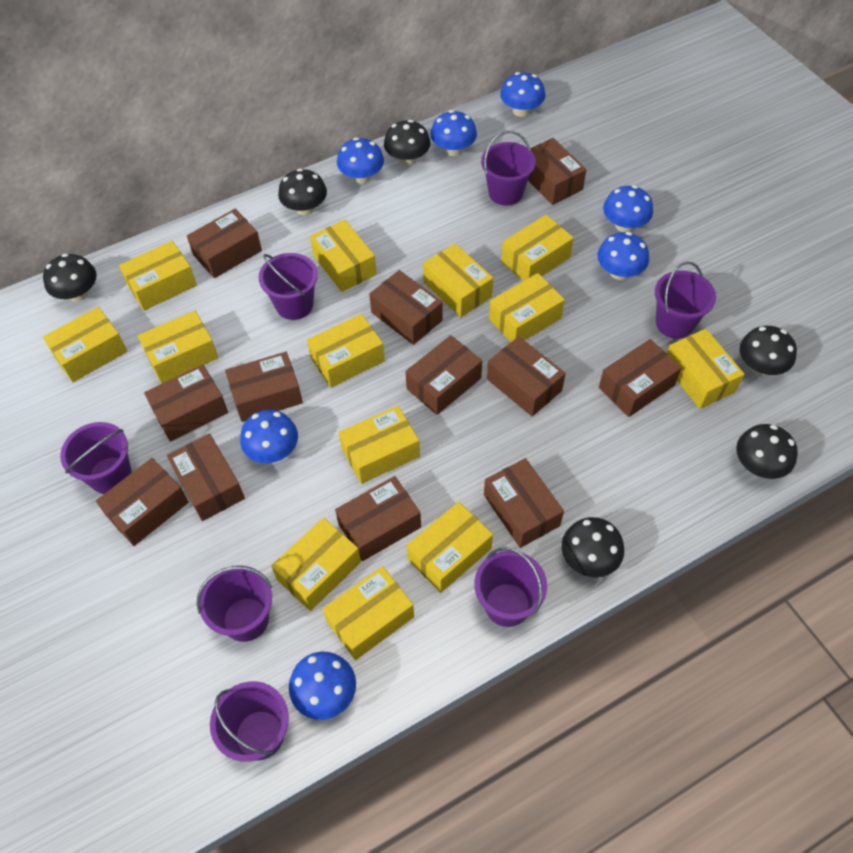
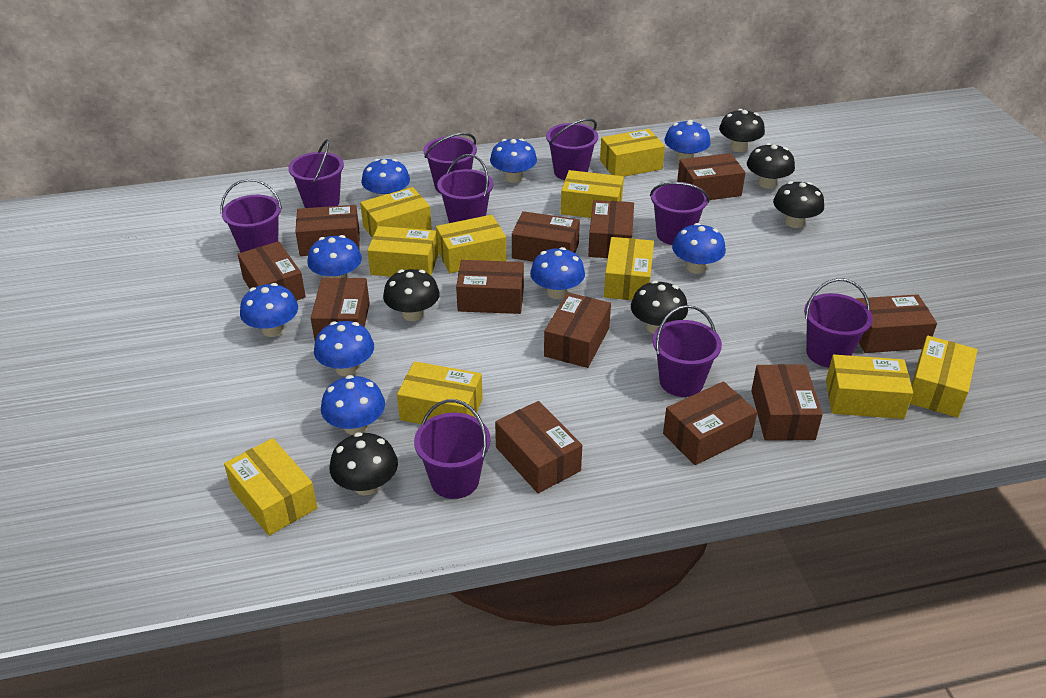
blue mushroom: 7 -> 9
purple bucket: 7 -> 9
yellow box: 13 -> 10

